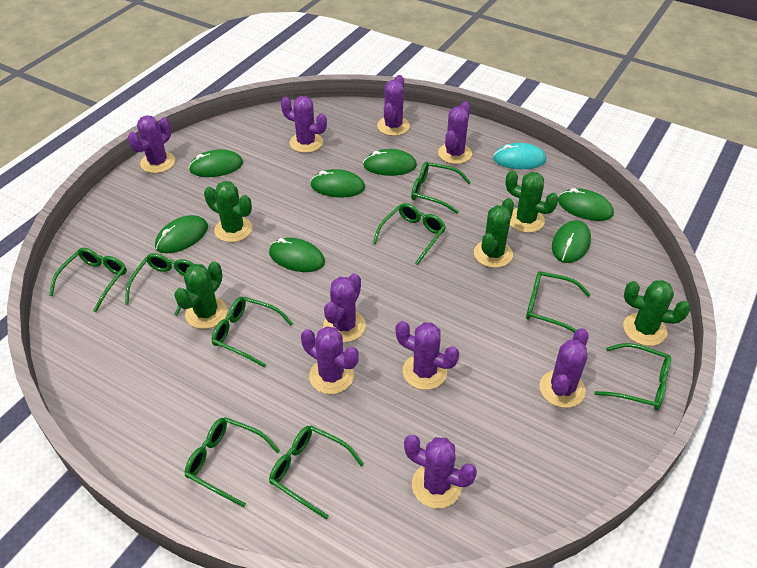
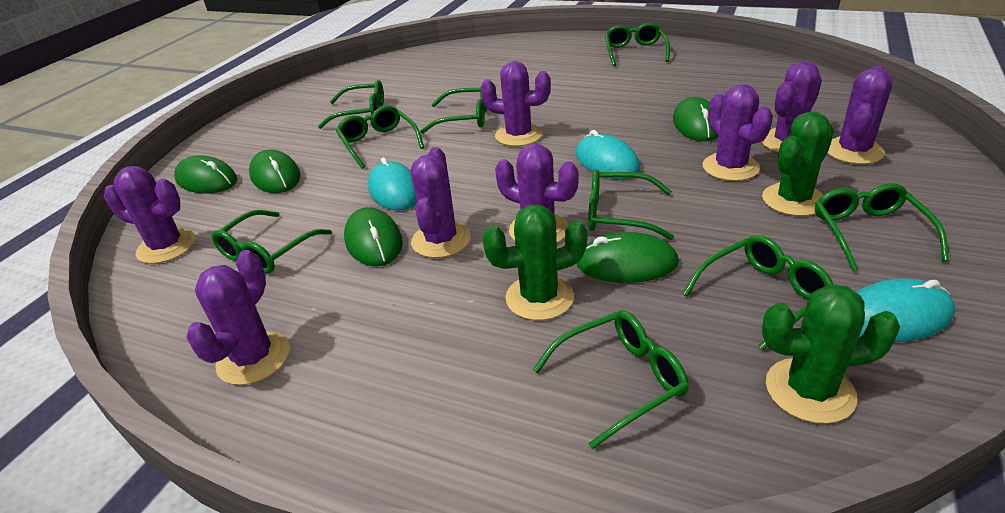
green cactus: 5 -> 3
green mouse: 7 -> 5
purple cactus: 9 -> 8
turquoise mouse: 1 -> 3

